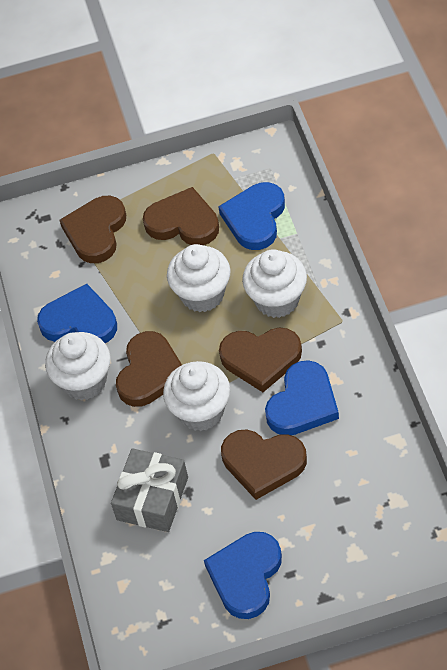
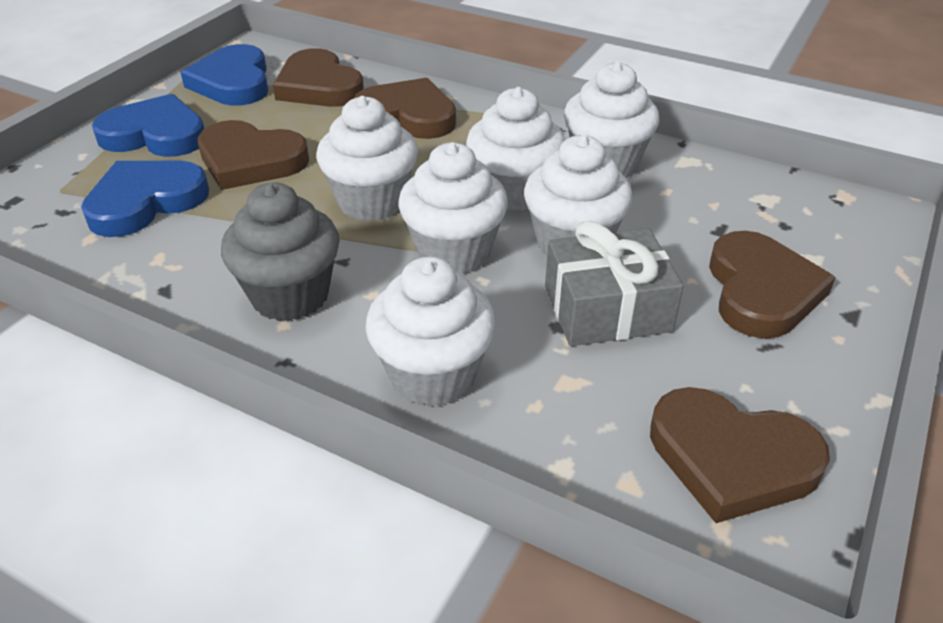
blue heart: 4 -> 3
grey cupcake: 0 -> 1
white cupcake: 4 -> 6

